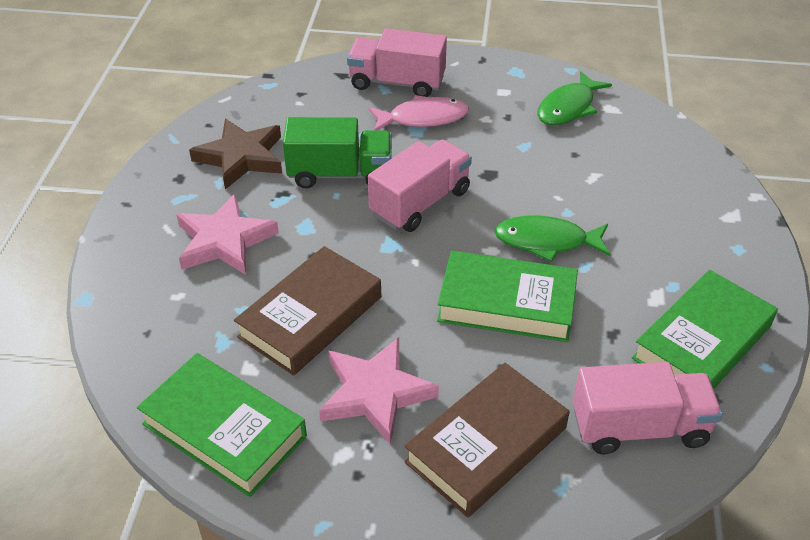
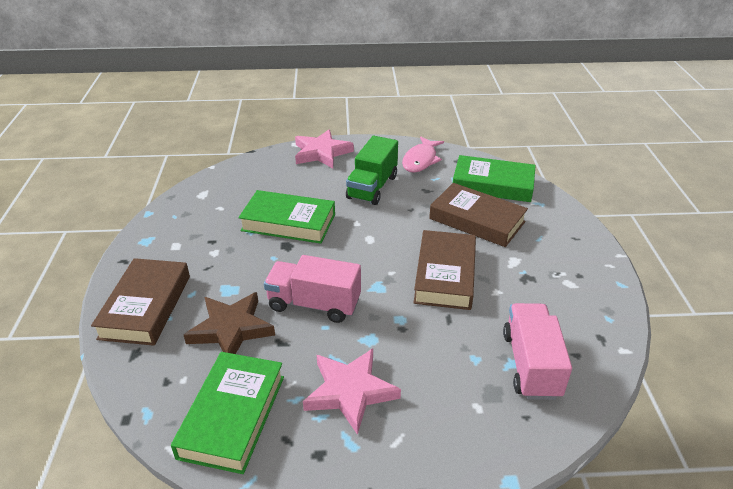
brown book: 2 -> 3
green fish: 2 -> 0
pink truck: 3 -> 2

